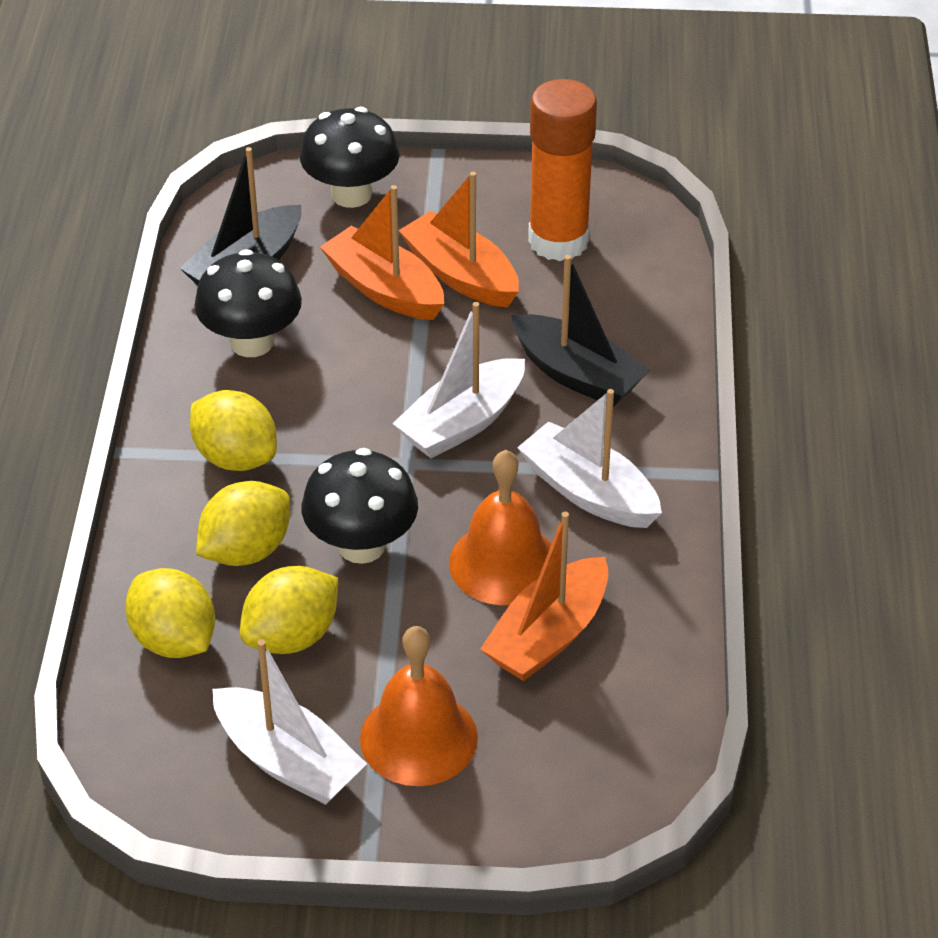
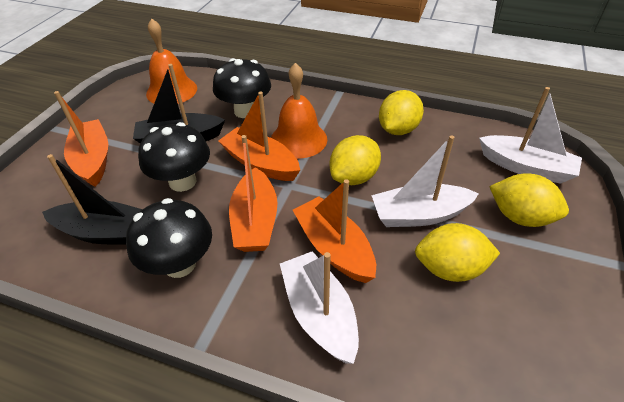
orange boat: 3 -> 4
orange glue stick: 1 -> 0

